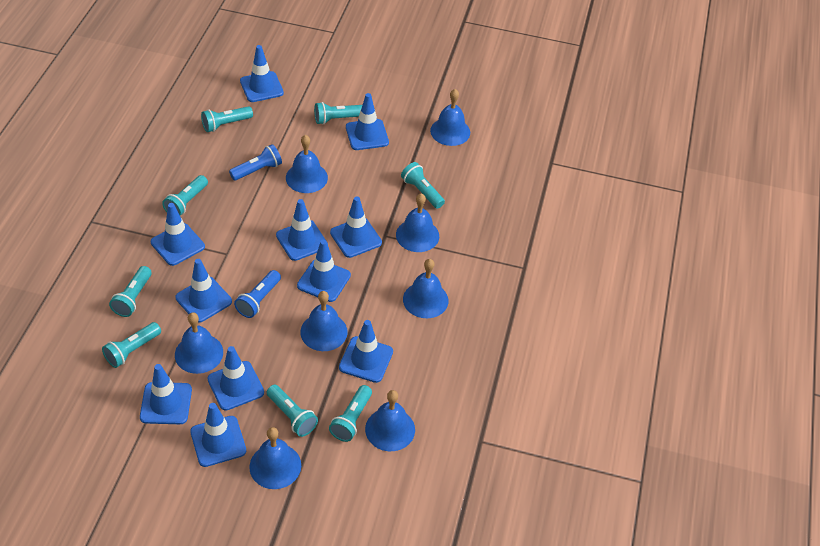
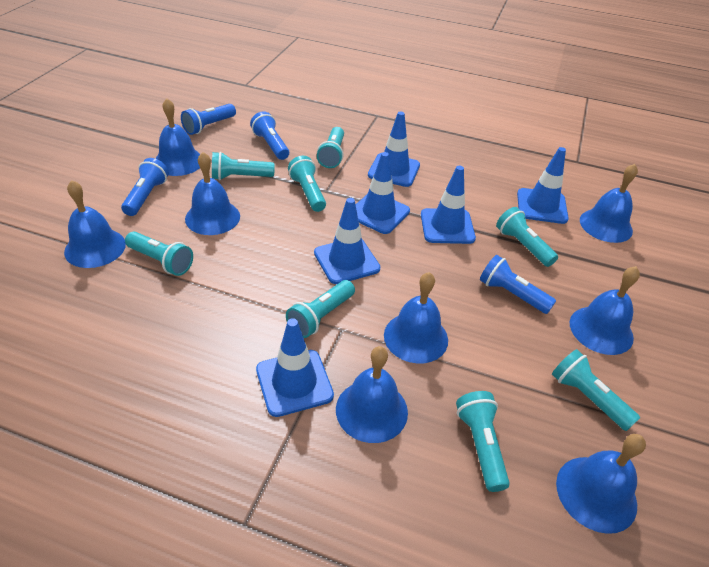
blue flashlight: 2 -> 4
blue traffic cone: 11 -> 6

